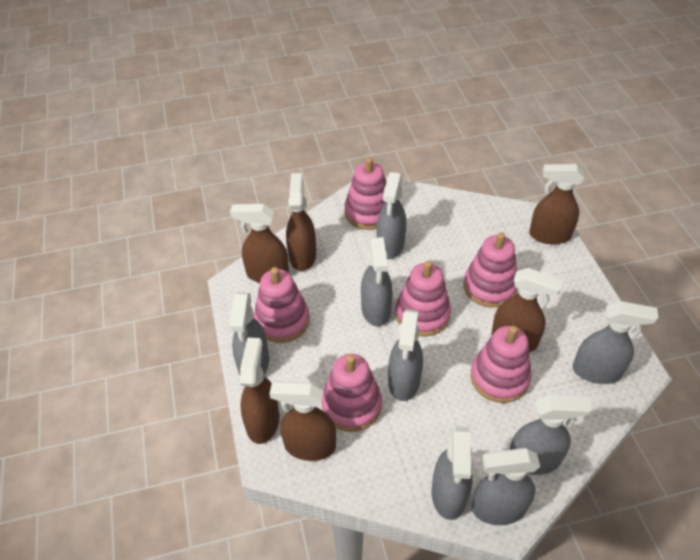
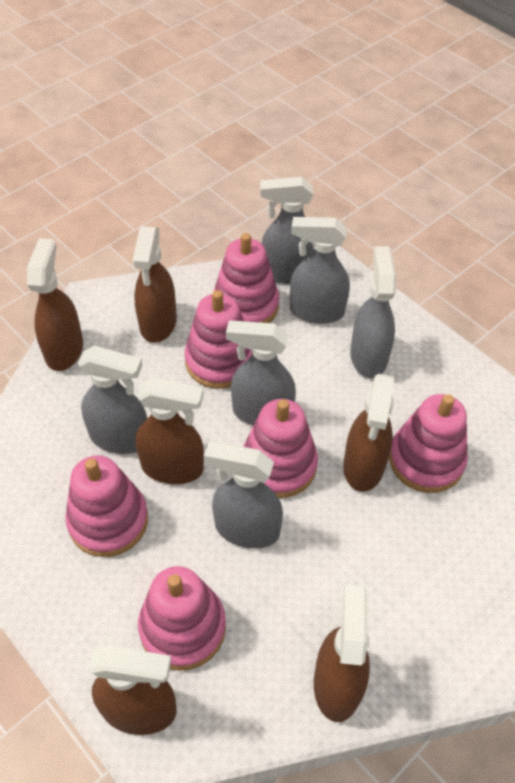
grey spray bottle: 8 -> 6

